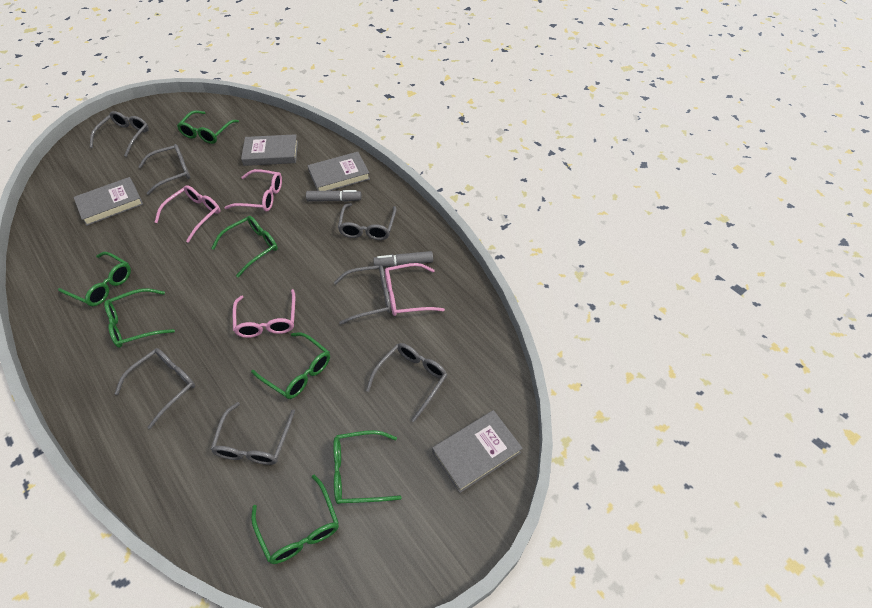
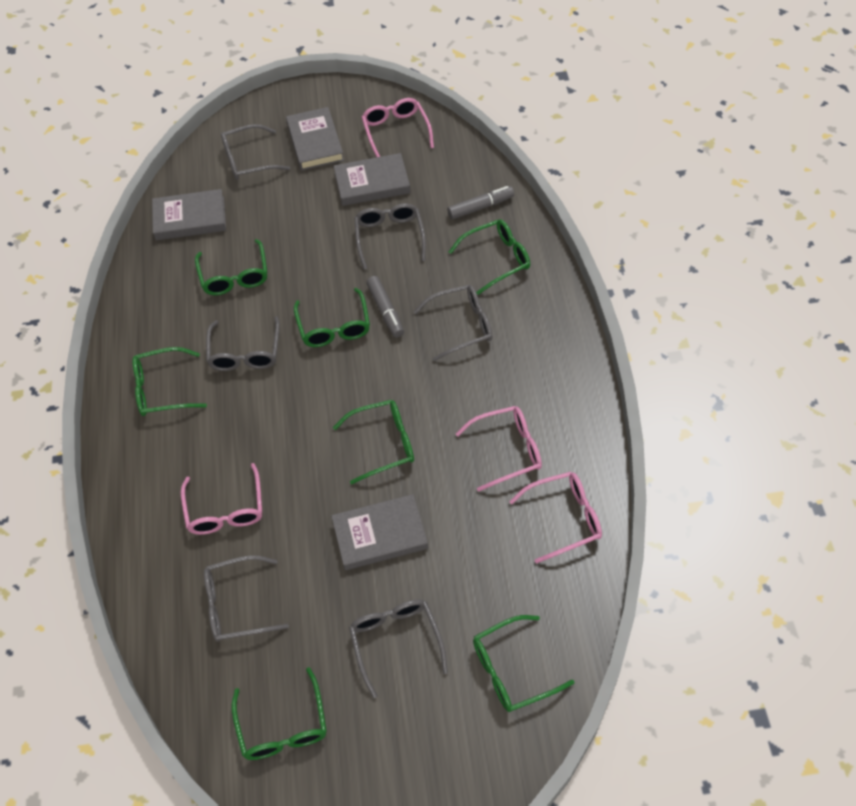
grey glasses: 7 -> 6

